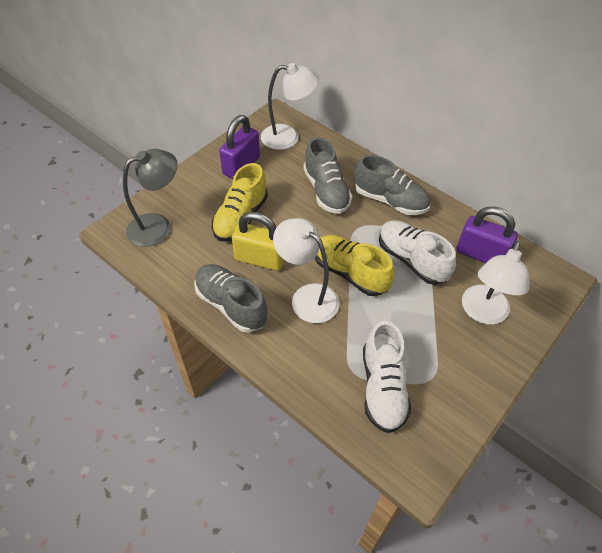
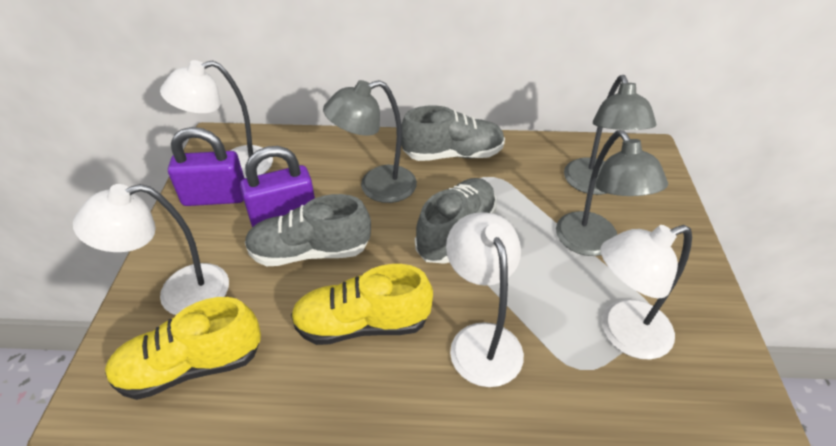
grey lamp: 1 -> 3
white lamp: 3 -> 4
white shoe: 2 -> 0
yellow padlock: 1 -> 0

